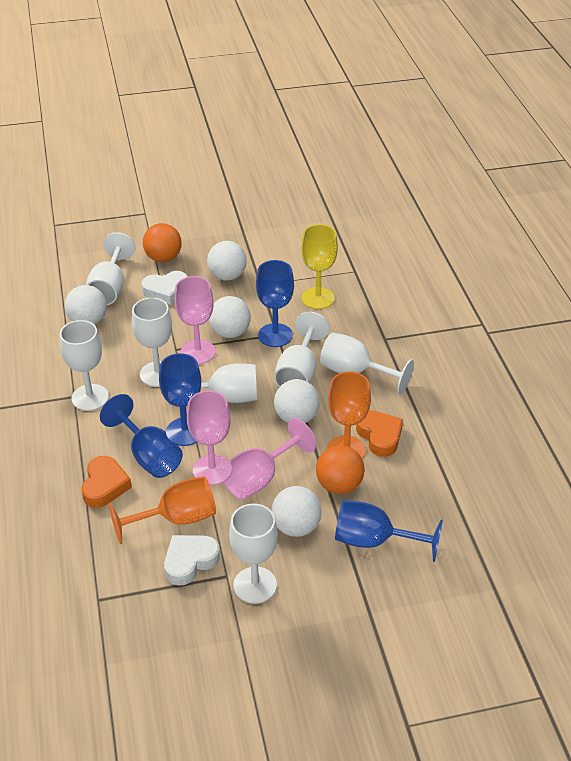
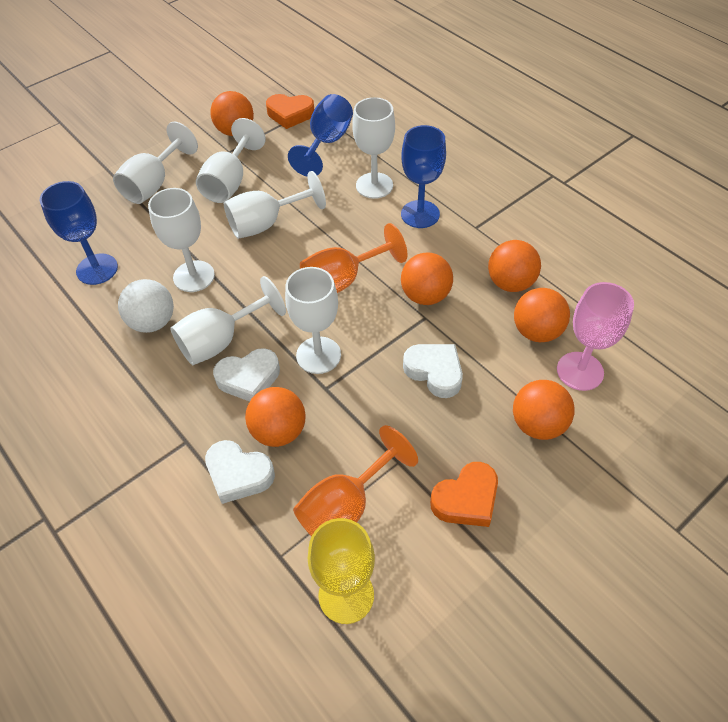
blue goblet: 4 -> 3
orange ball: 2 -> 6
pink goblet: 3 -> 1
white ball: 5 -> 1
white heart: 2 -> 3

